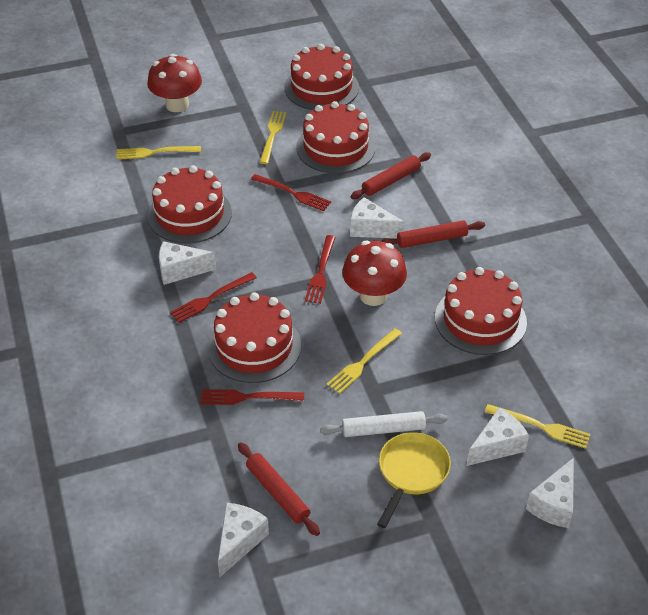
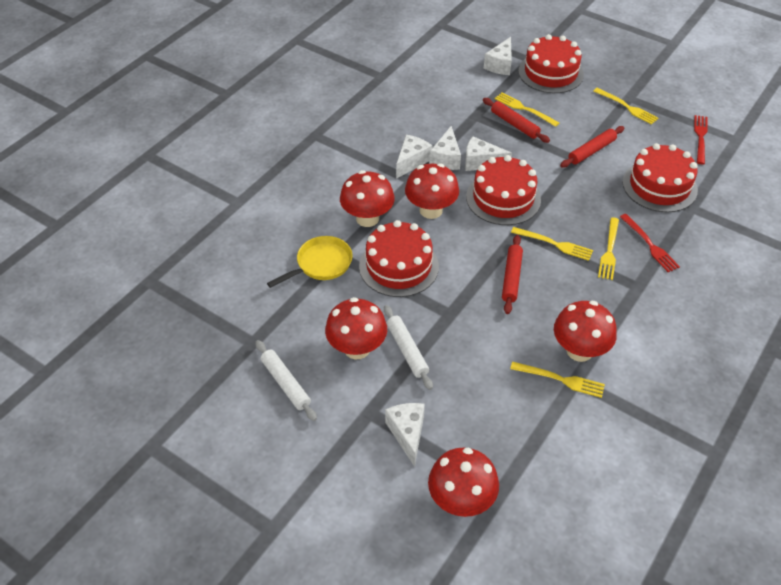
red cake: 5 -> 4
red fork: 4 -> 2
red mushroom: 2 -> 5
white rolling pin: 1 -> 2
yellow fork: 4 -> 5

